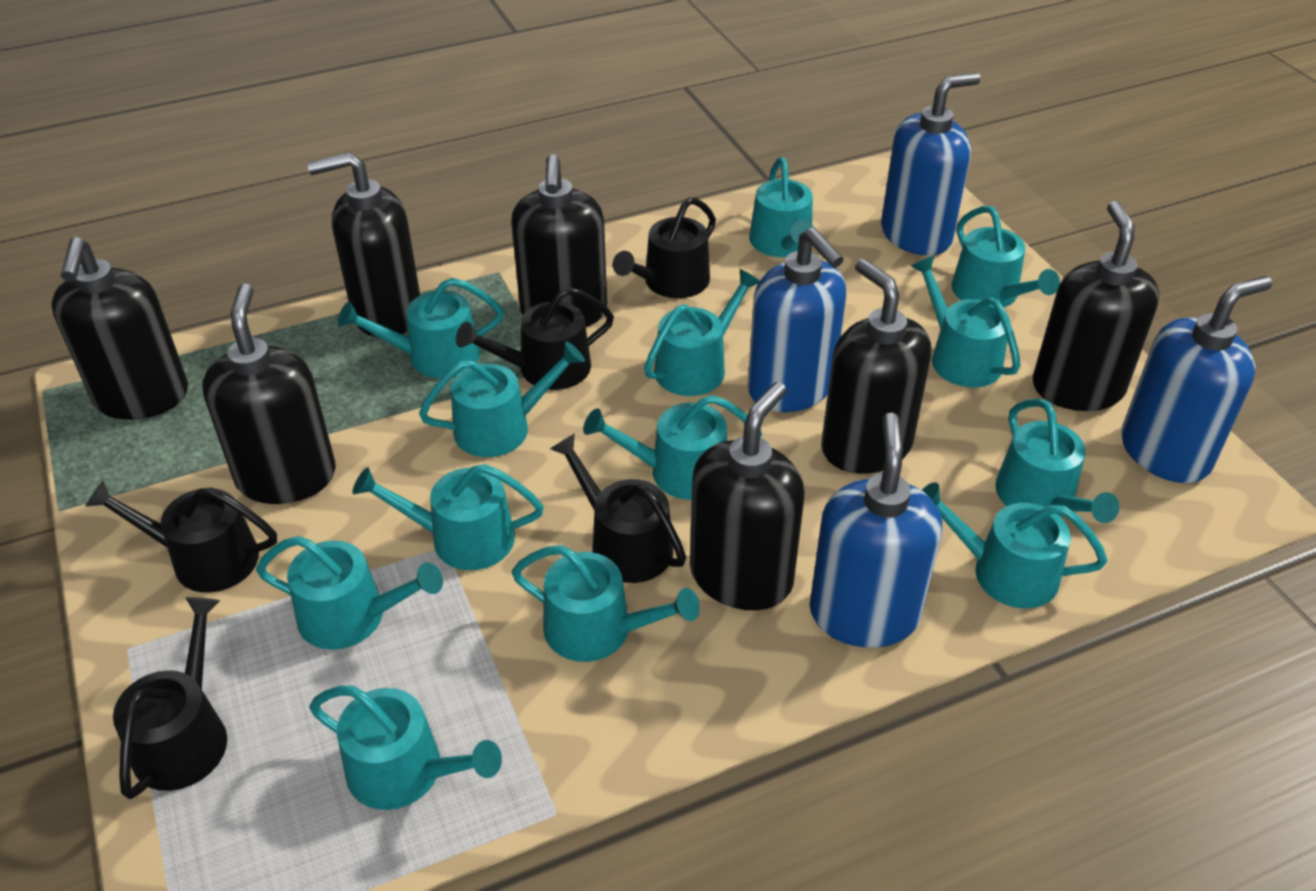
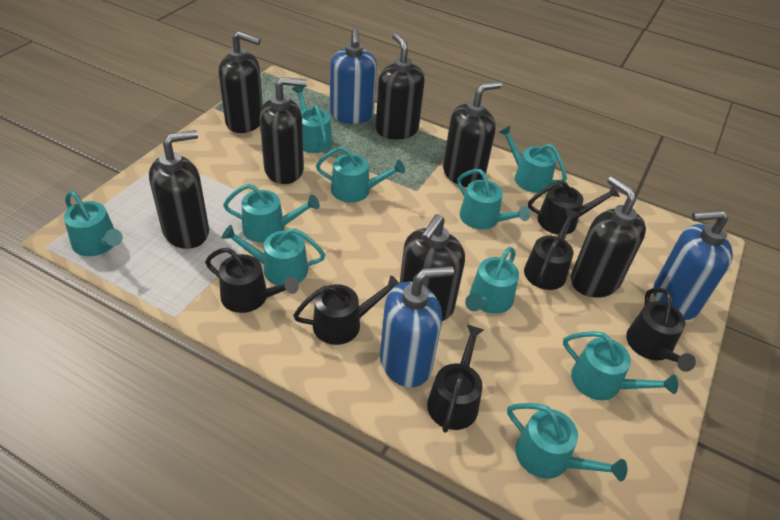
black watering can: 5 -> 6
blue soap dispenser: 4 -> 3
turquoise watering can: 13 -> 10

